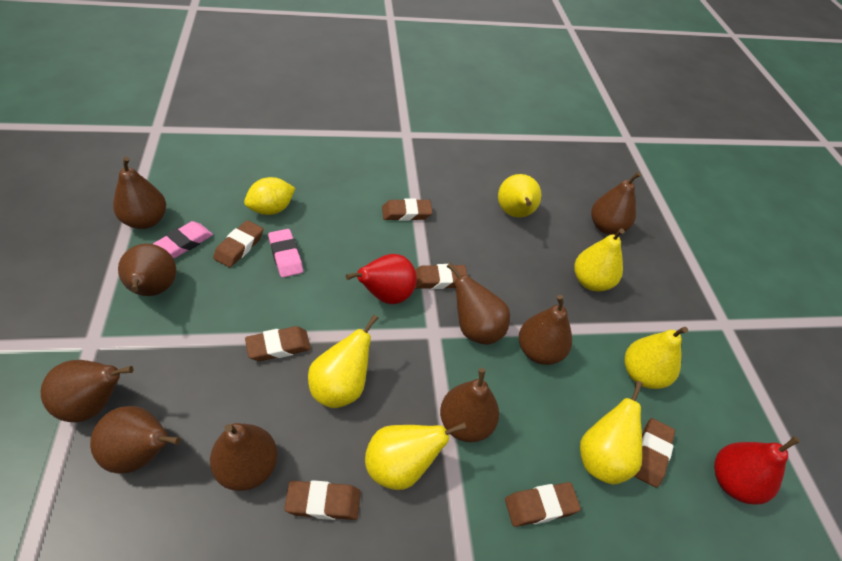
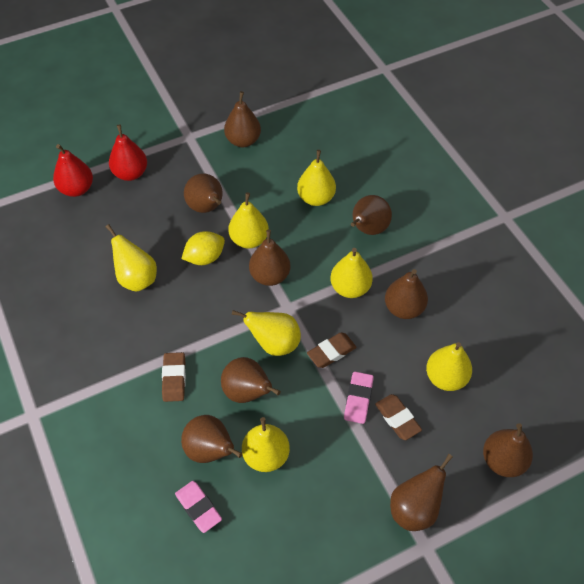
brown eraser: 7 -> 3
yellow pear: 6 -> 7

